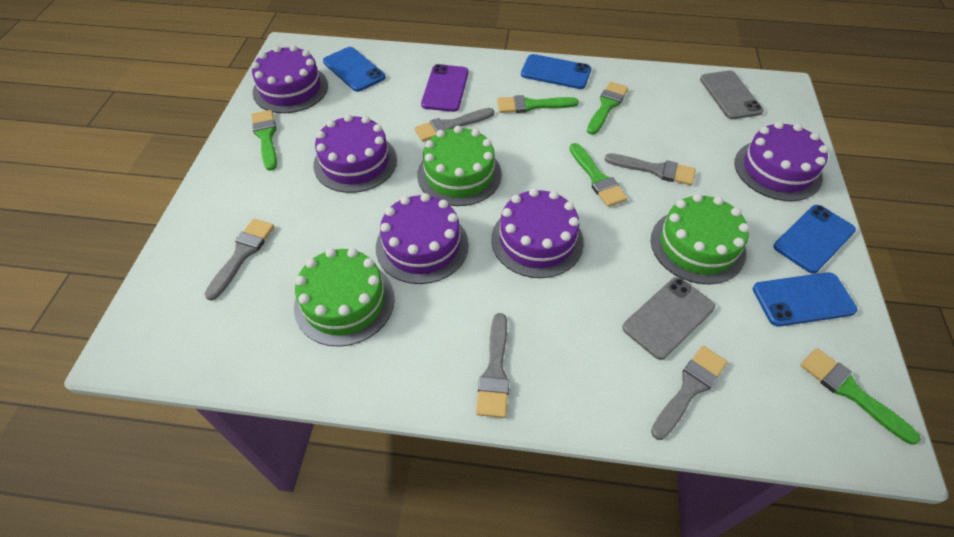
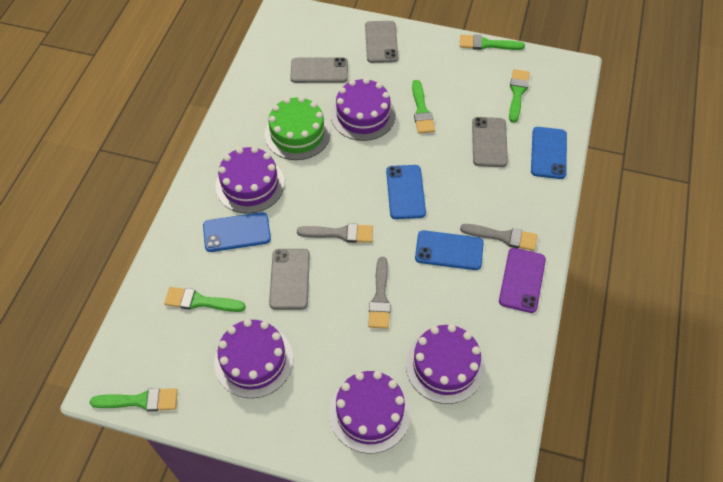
green cake: 3 -> 1
grey brush: 5 -> 3
grey phone: 2 -> 4

